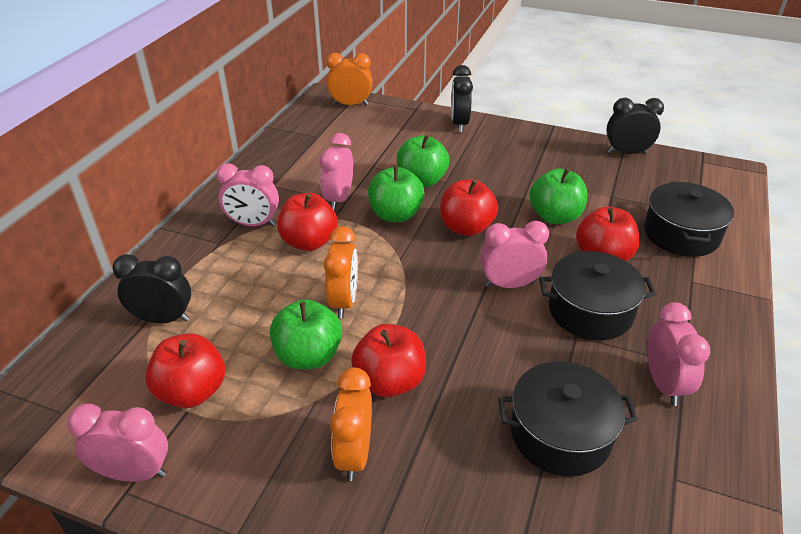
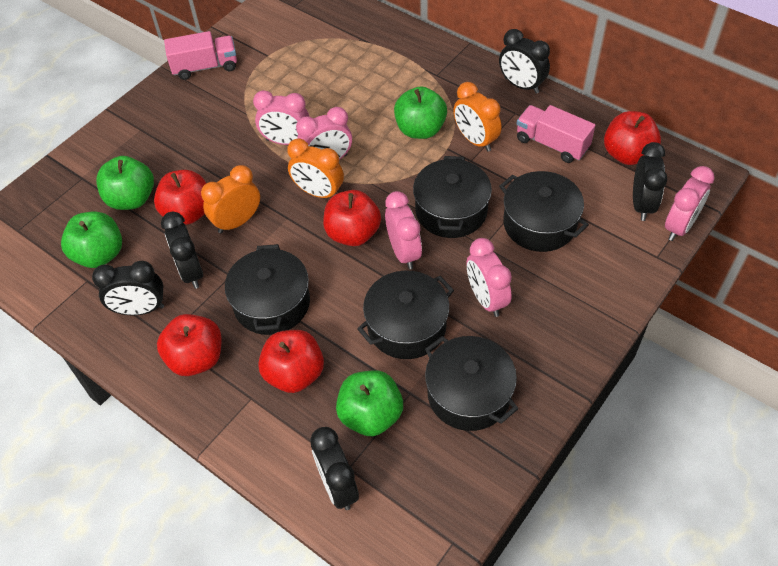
black clock: 3 -> 5
black pot: 3 -> 5
pink truck: 0 -> 2

